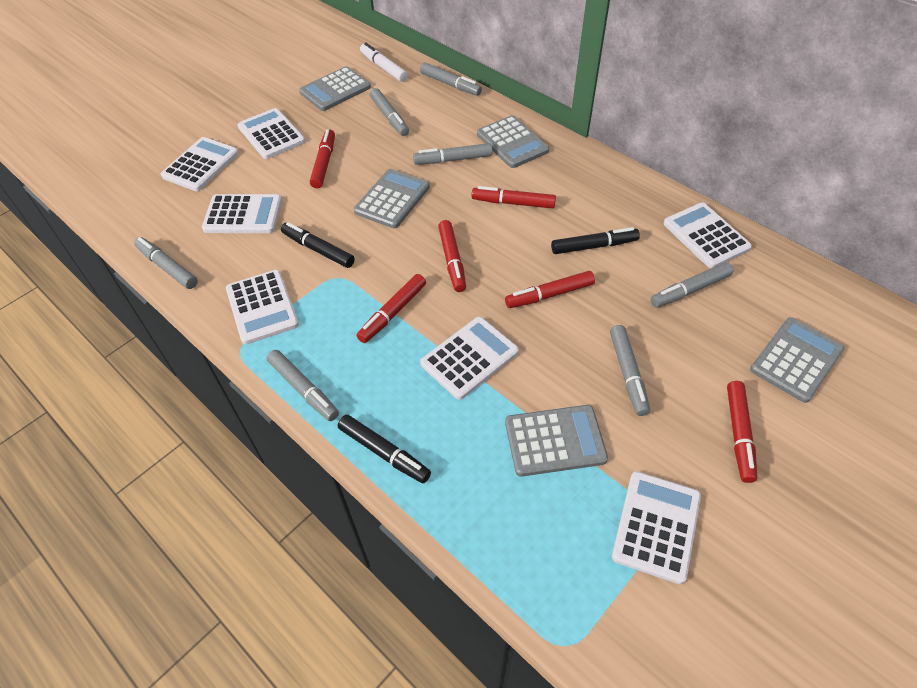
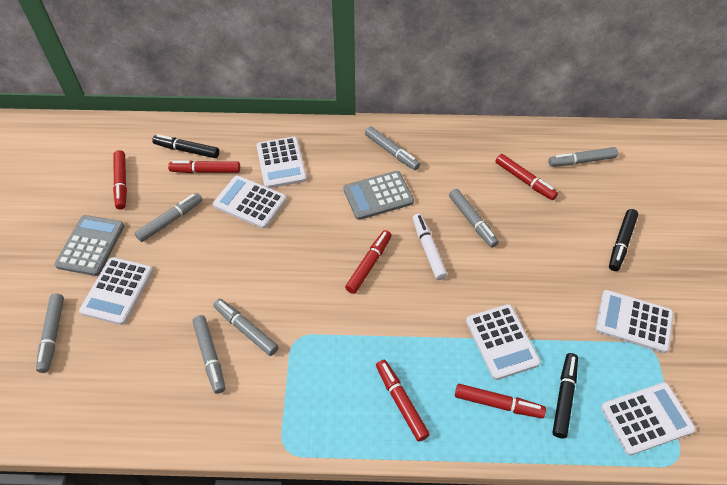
grey calculator: 5 -> 2
white calculator: 7 -> 6

